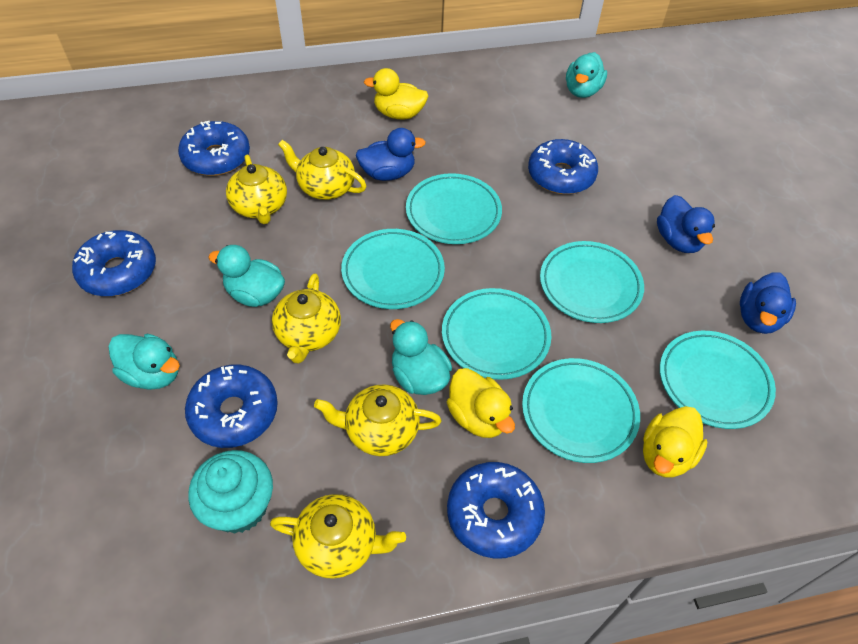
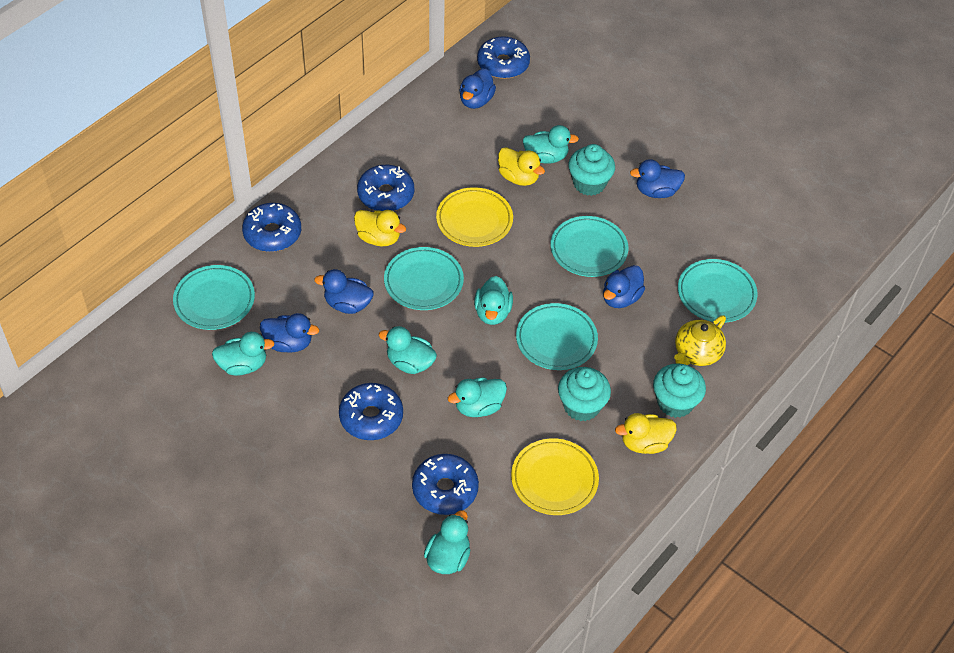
blue duck: 3 -> 5
turquoise cupcake: 1 -> 3
turquoise duck: 4 -> 6
turquoise plate: 6 -> 5
yellow plate: 0 -> 2
yellow teapot: 5 -> 1

